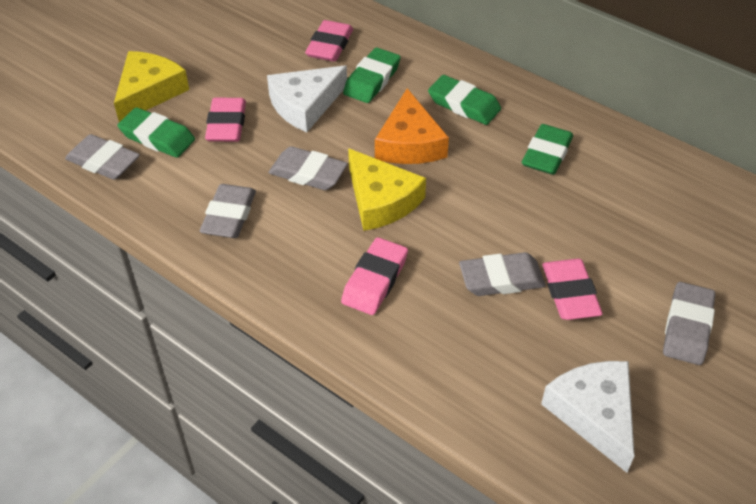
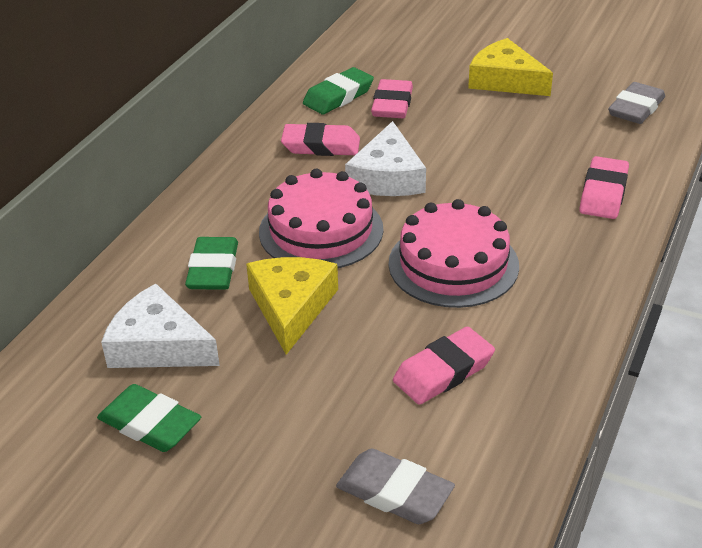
green eraser: 4 -> 3
grey eraser: 5 -> 2
orange cheese: 1 -> 0
pink cake: 0 -> 2

